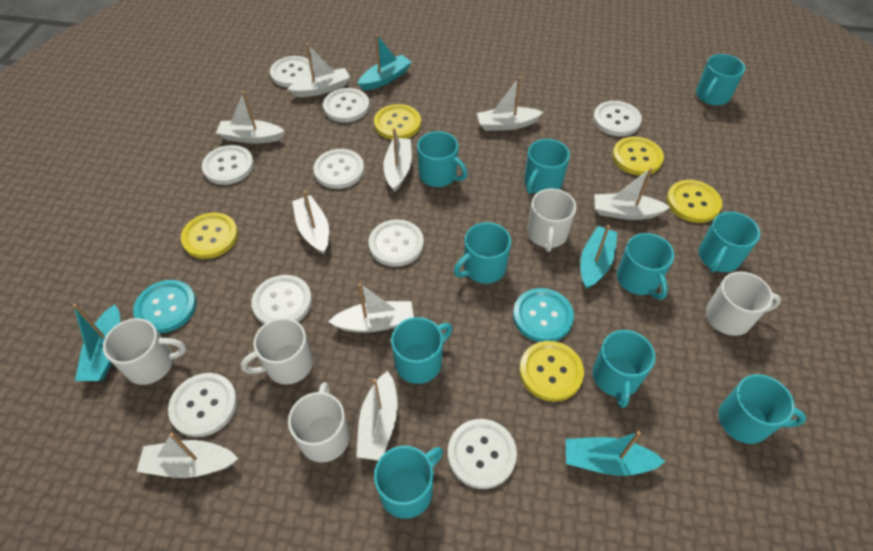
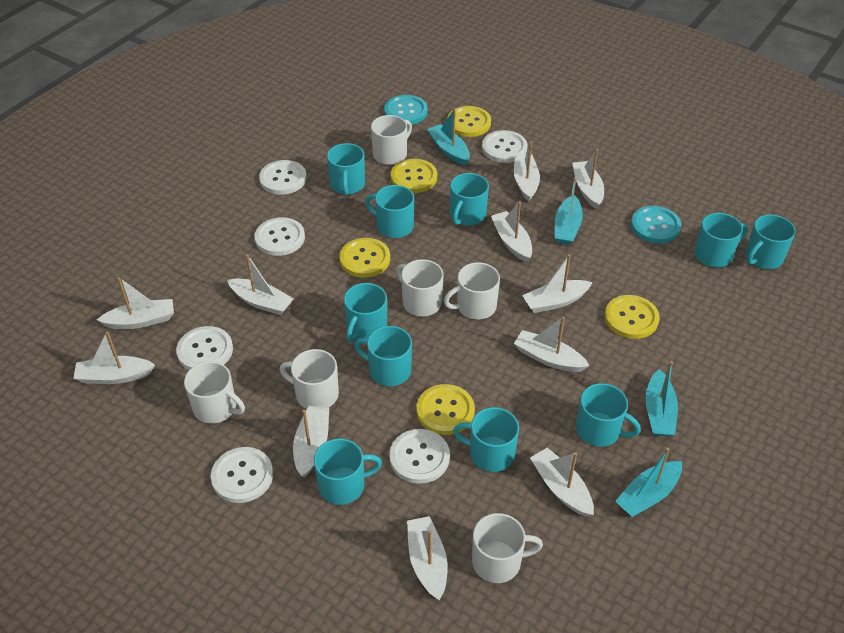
white boat: 9 -> 11
white button: 9 -> 6
white mug: 5 -> 6

